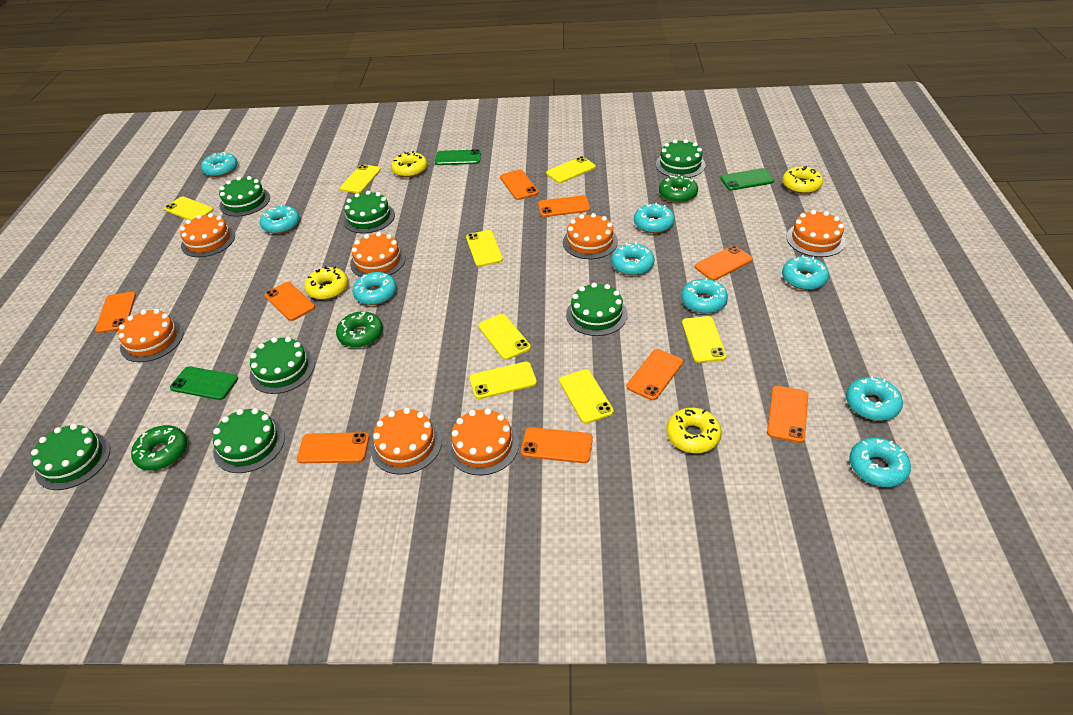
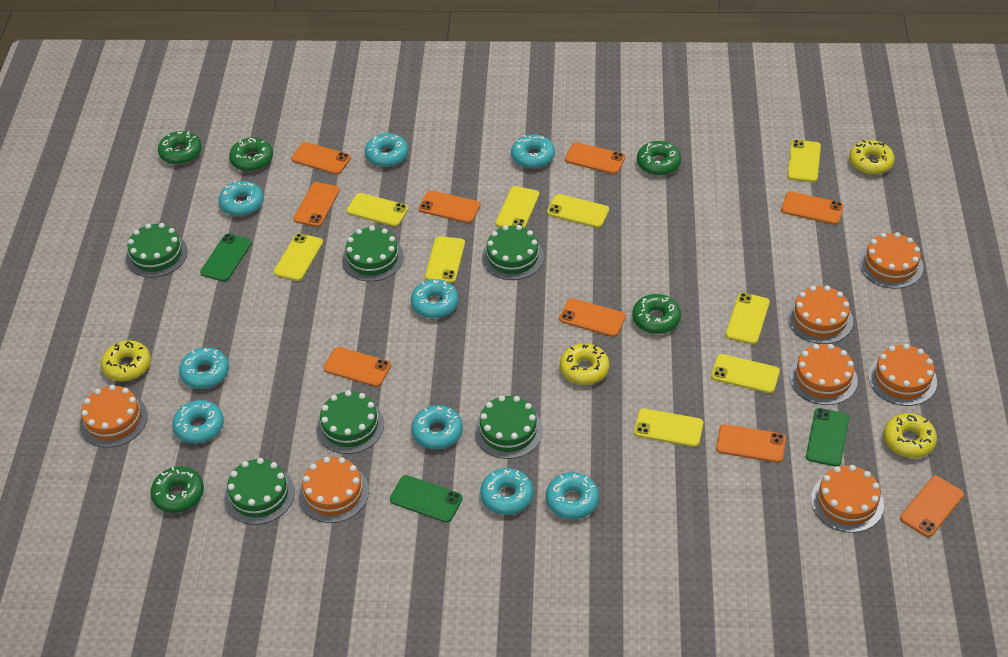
green cake: 7 -> 6
green donut: 3 -> 5
yellow phone: 8 -> 9

